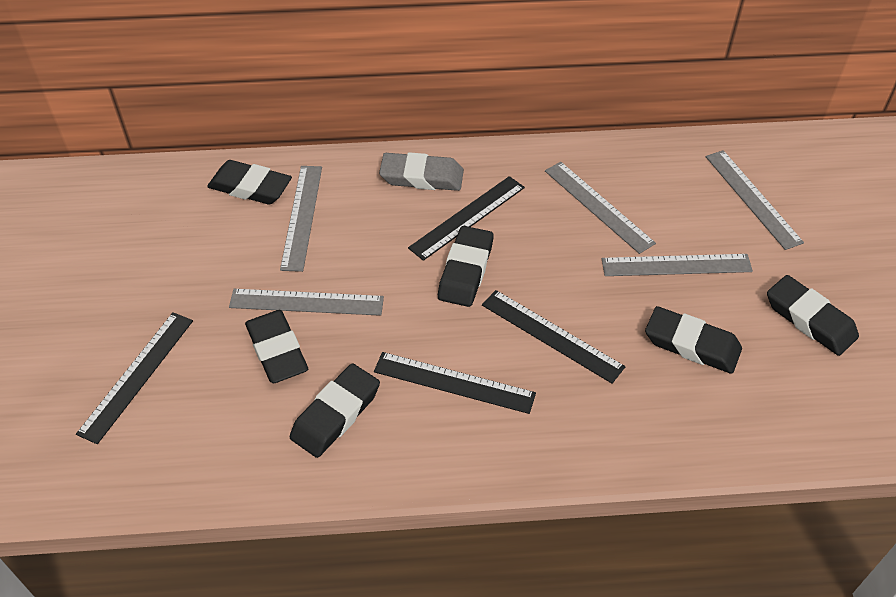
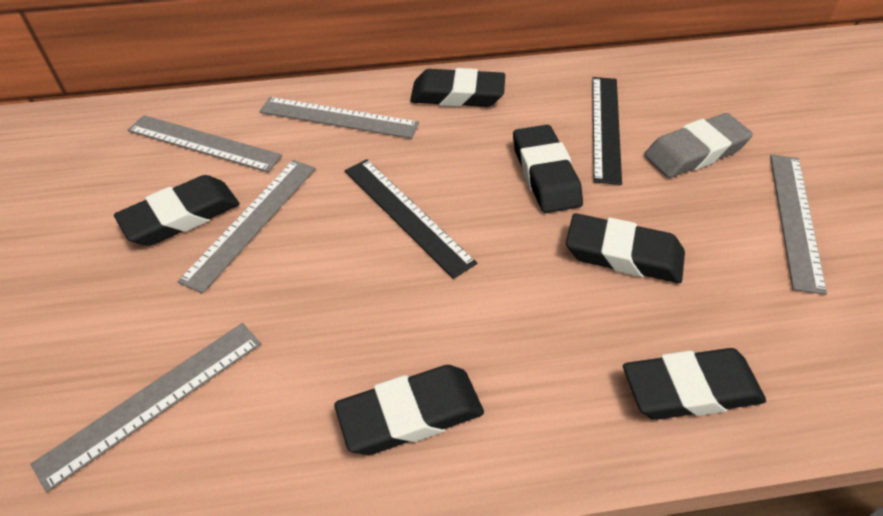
black ruler: 4 -> 2

